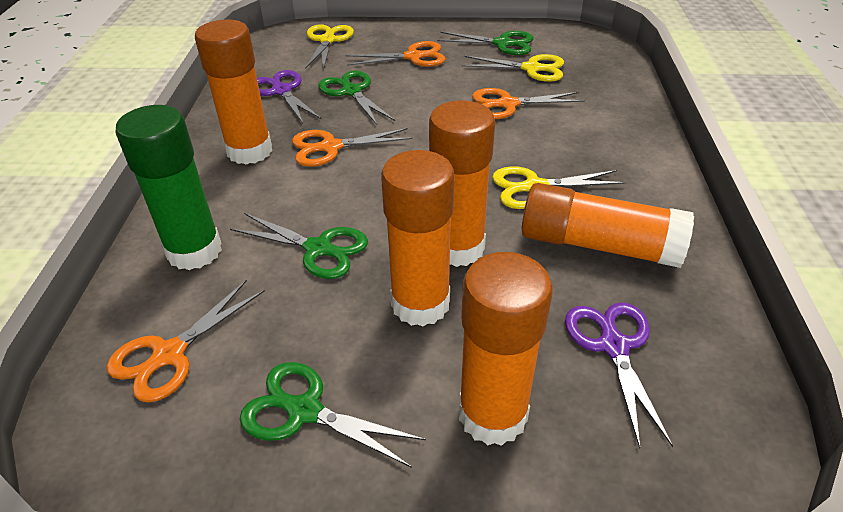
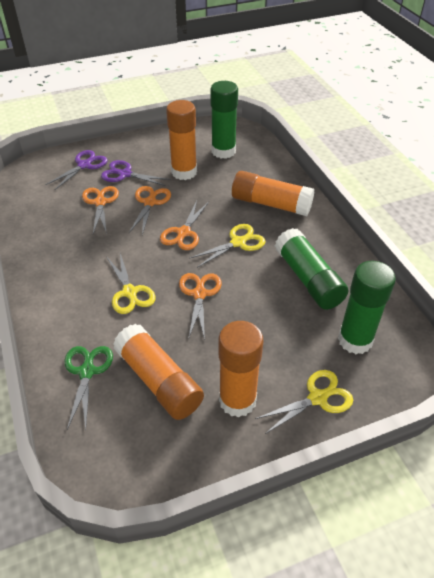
green glue stick: 1 -> 3
green scissors: 4 -> 1
orange glue stick: 5 -> 4

